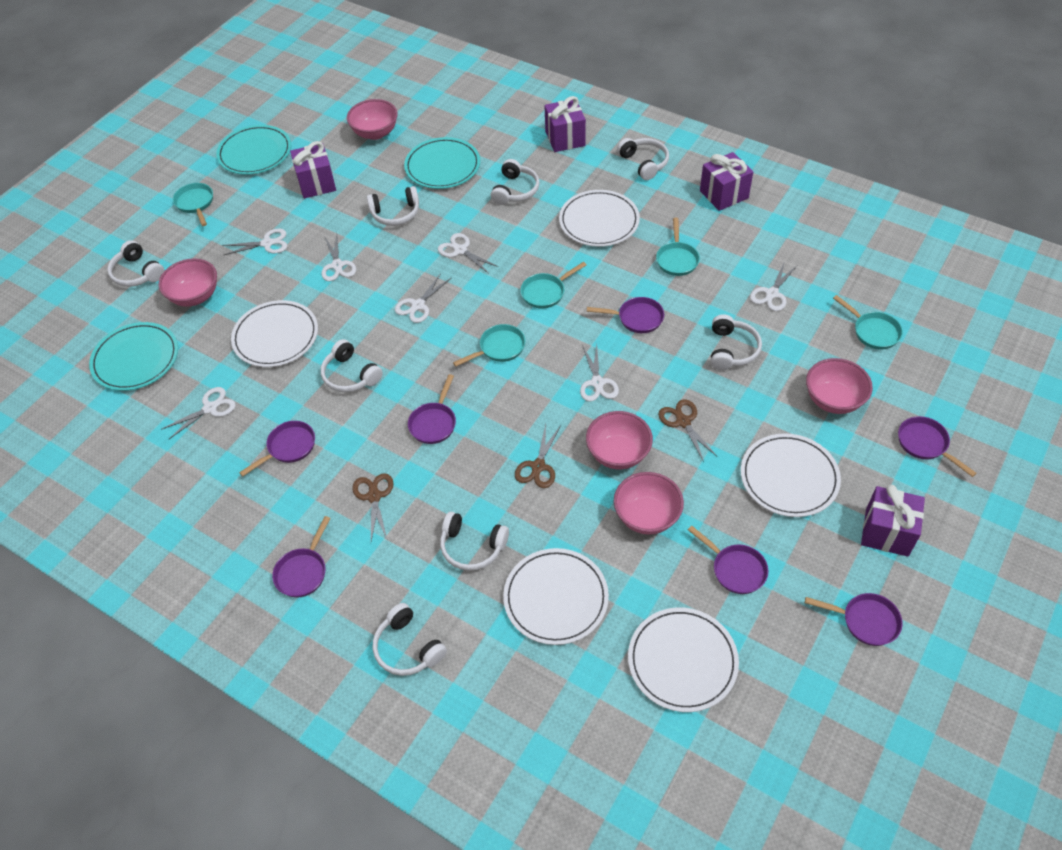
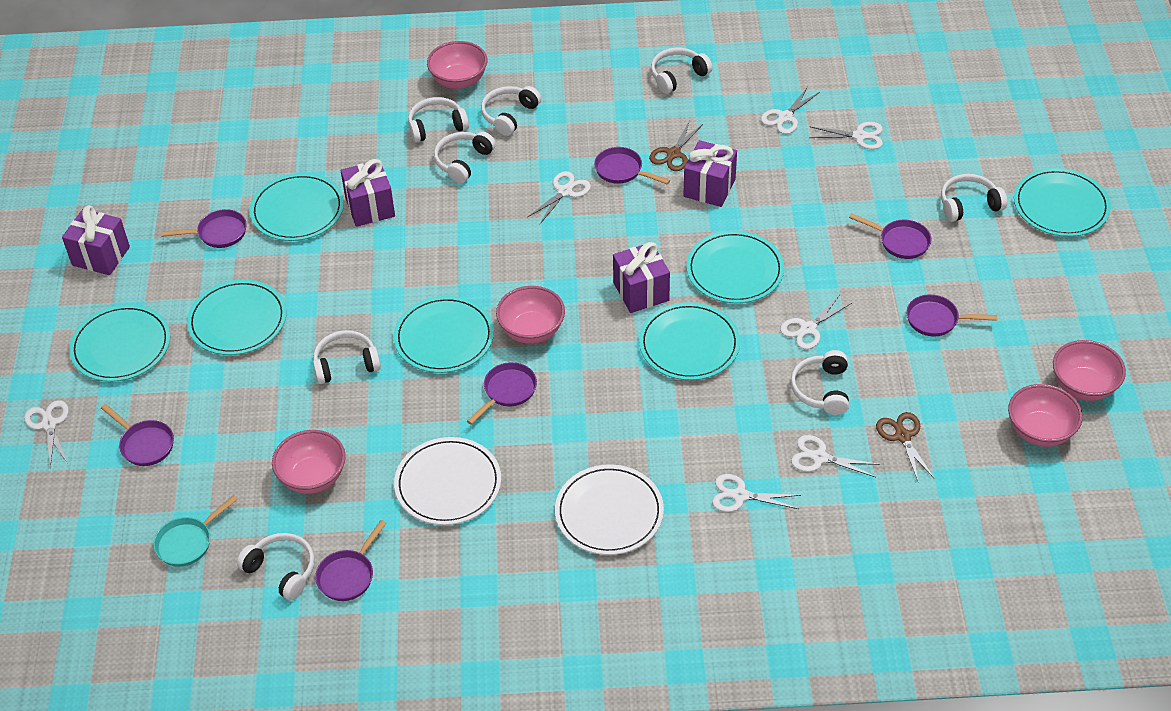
brown scissors: 3 -> 2
turquoise pan: 5 -> 1
turquoise plate: 3 -> 7
white plate: 5 -> 2

